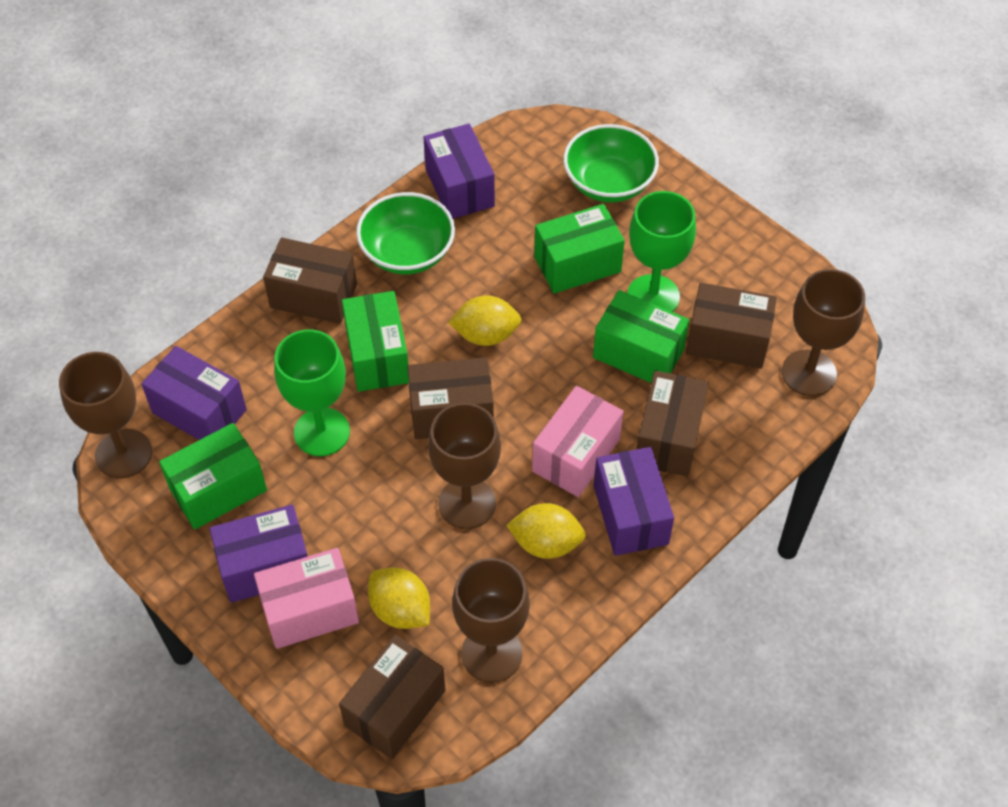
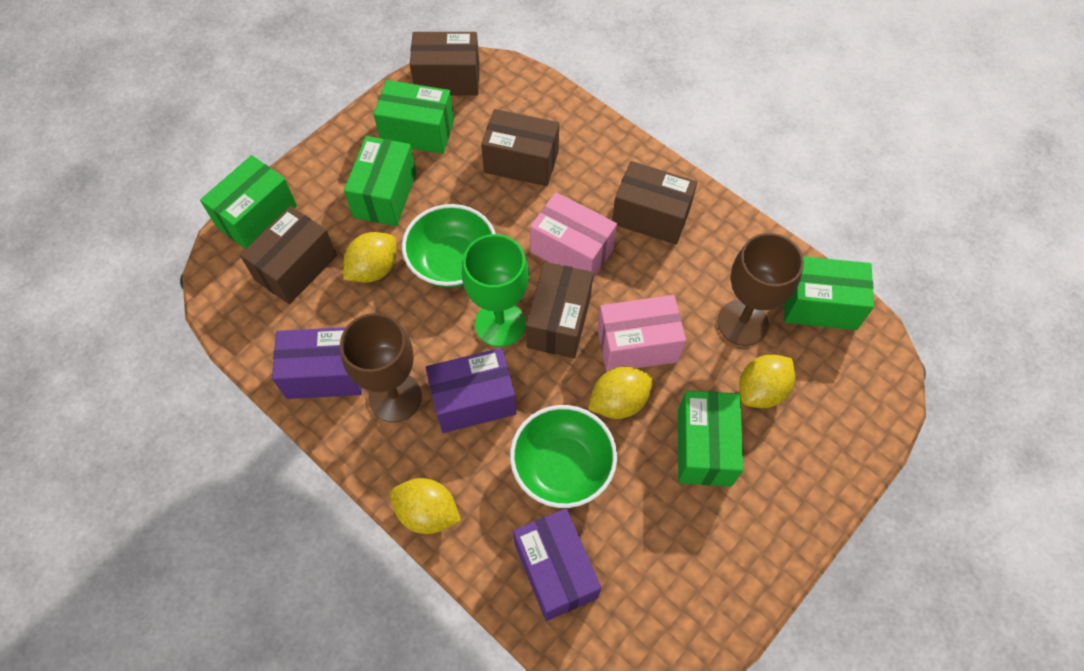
brown goblet: 4 -> 2
green box: 4 -> 5
green goblet: 2 -> 1
purple box: 4 -> 3
yellow lemon: 3 -> 4

